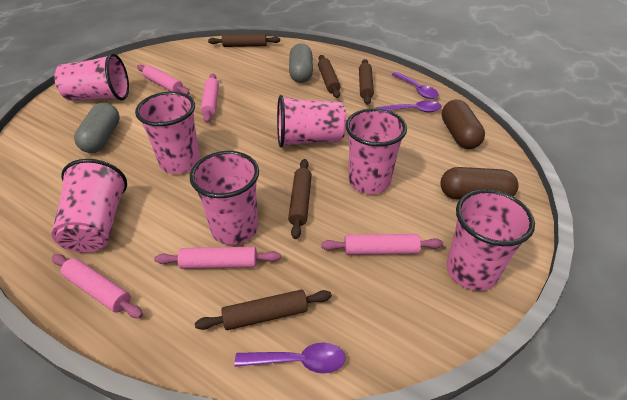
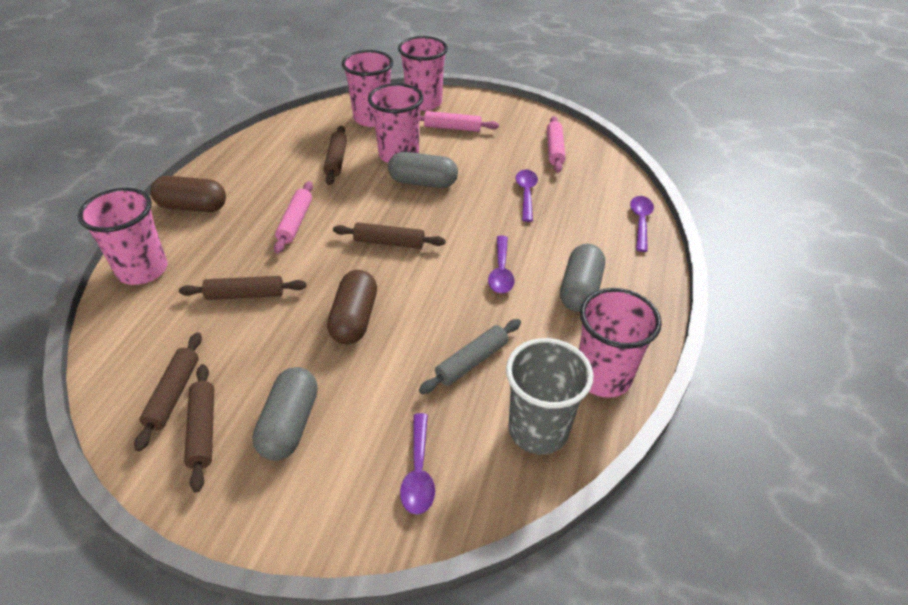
grey capsule: 2 -> 3
grey cup: 0 -> 1
grey rolling pin: 0 -> 1
pink cup: 7 -> 5
pink rolling pin: 5 -> 3
purple spoon: 3 -> 4

